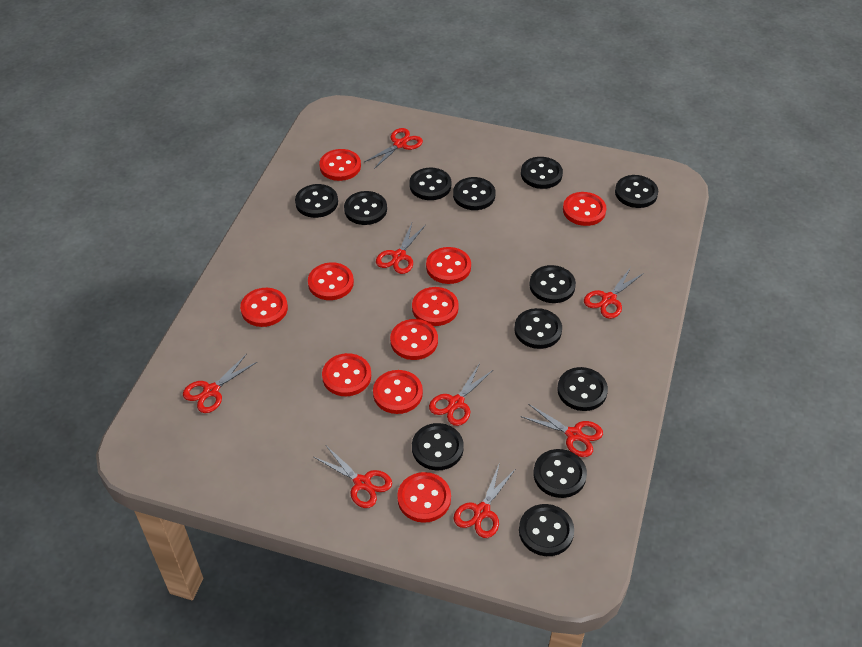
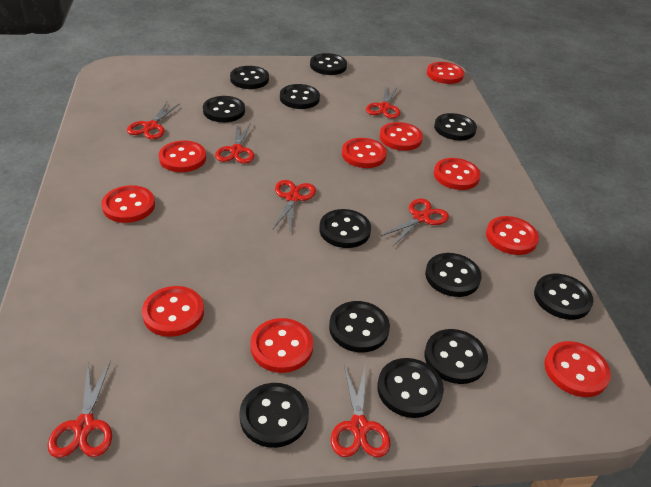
red scissors: 8 -> 7

